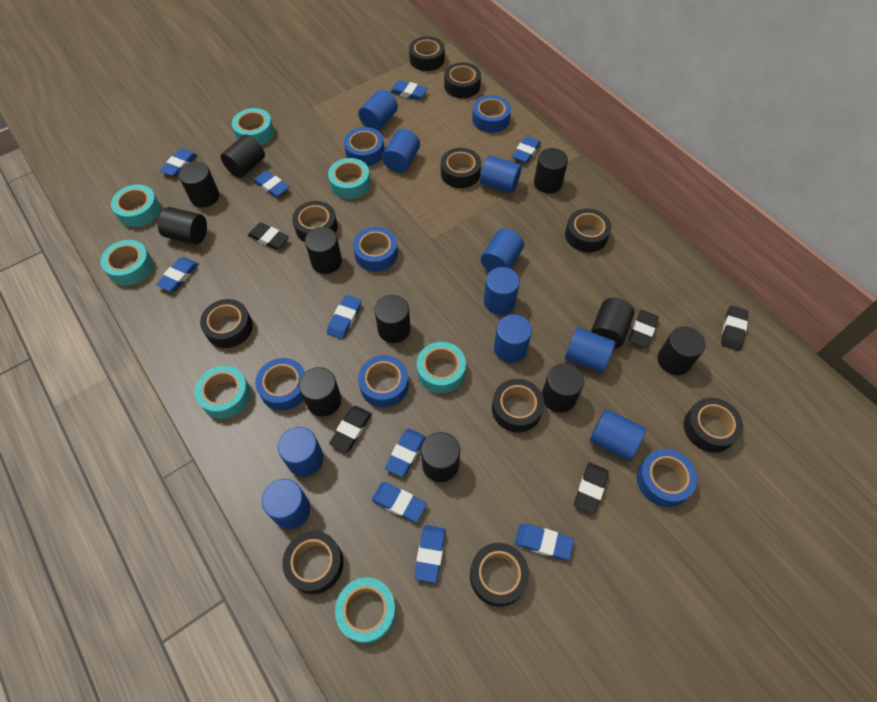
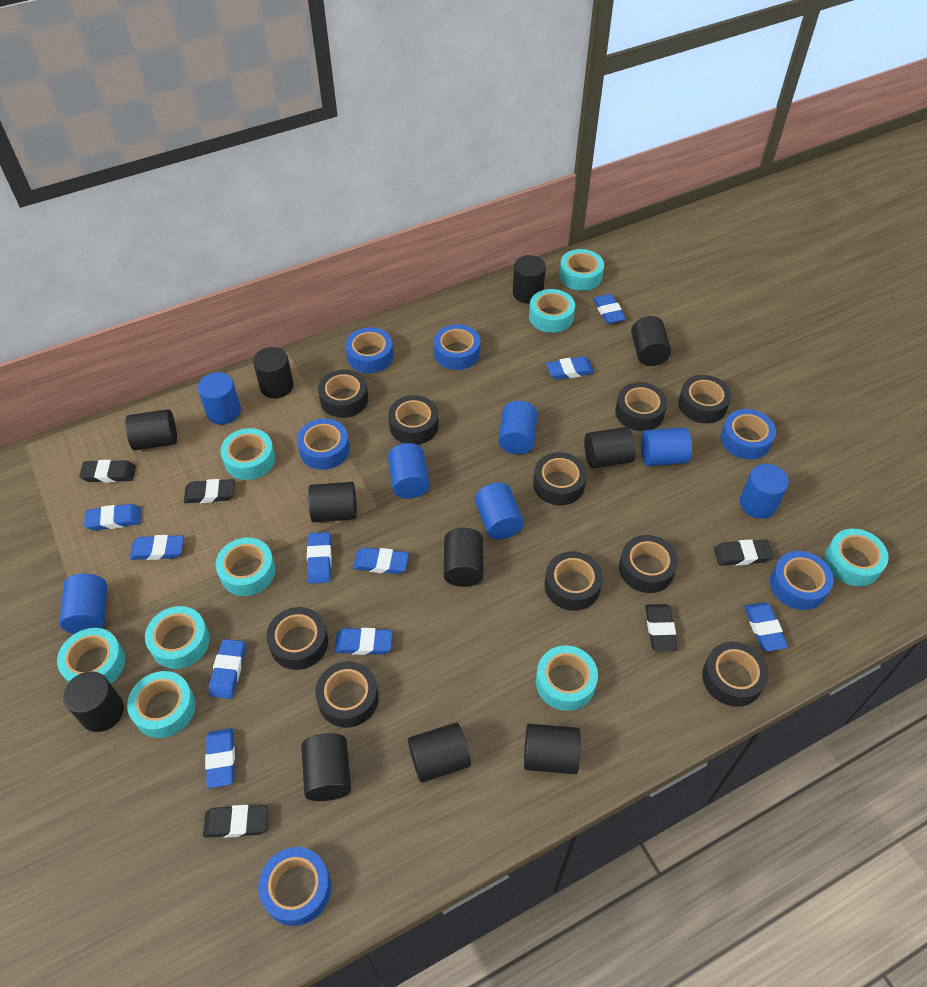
blue cylinder: 10 -> 7
turquoise tape: 7 -> 9

